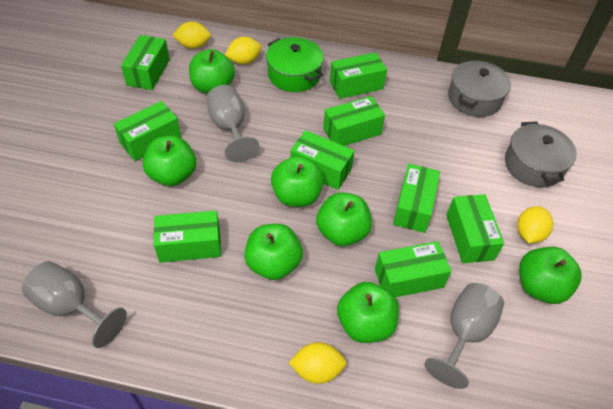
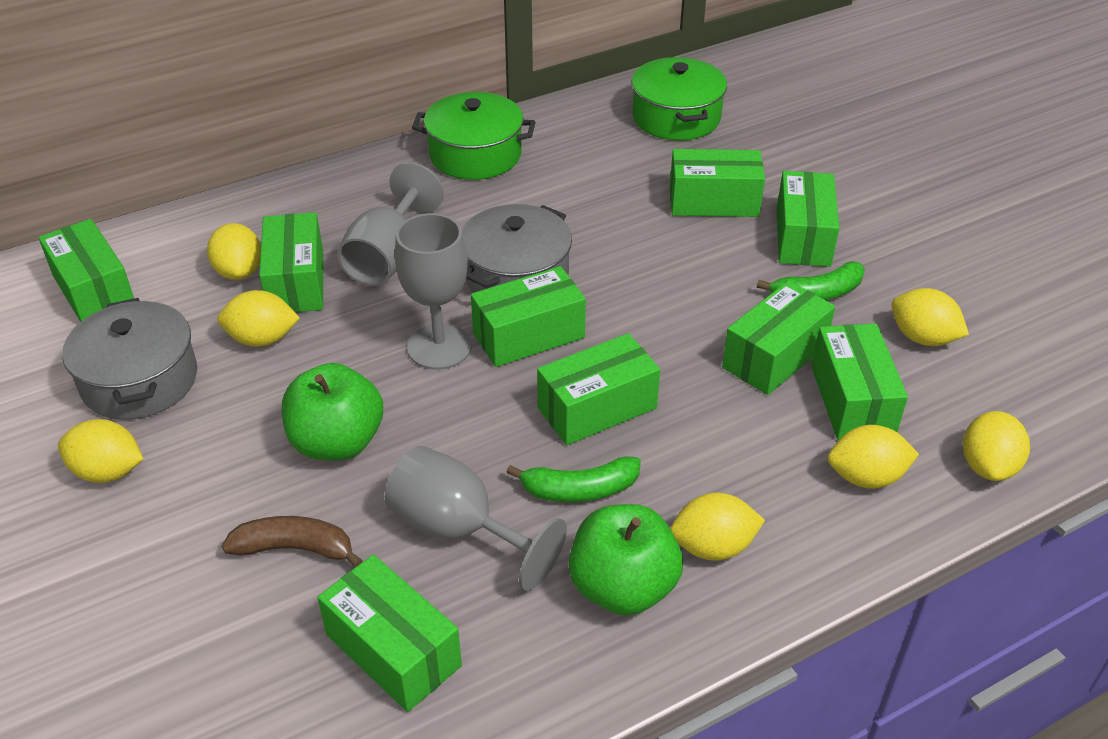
brown banana: 0 -> 1
green apple: 7 -> 2
green banana: 0 -> 2
green pot: 1 -> 2
yellow lemon: 4 -> 7

